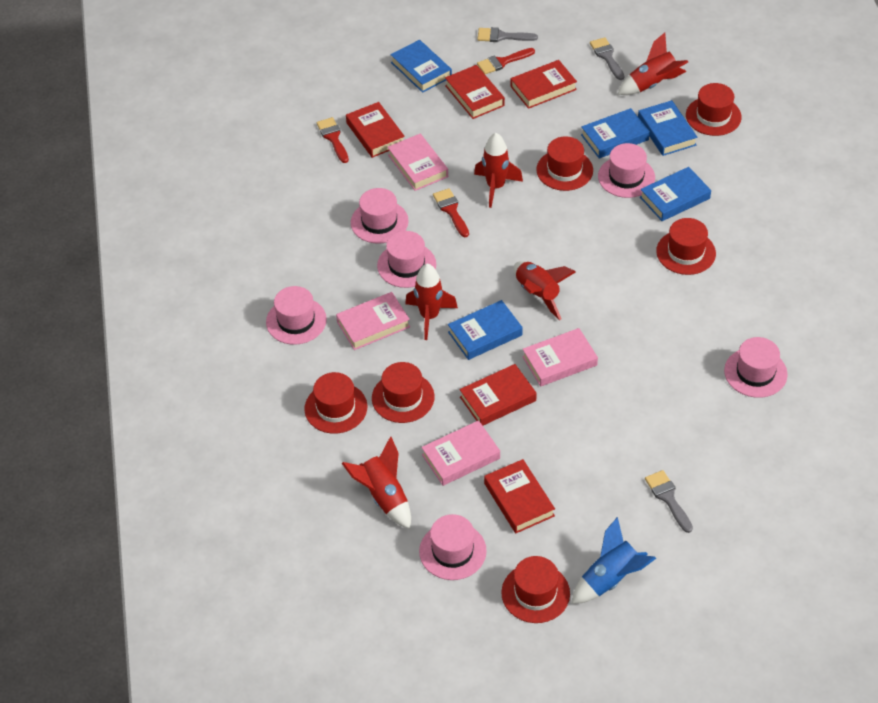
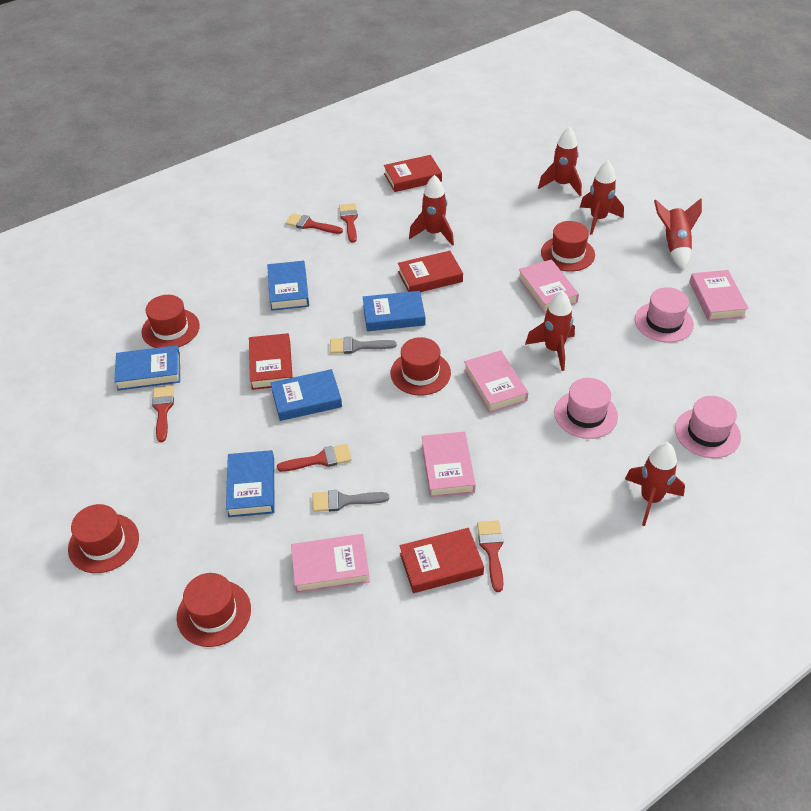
blue rocket: 1 -> 0
grey brush: 3 -> 2
pink book: 4 -> 5
pink hat: 6 -> 3
red book: 5 -> 4
red brush: 3 -> 5
red hat: 6 -> 5
red rocket: 5 -> 6

